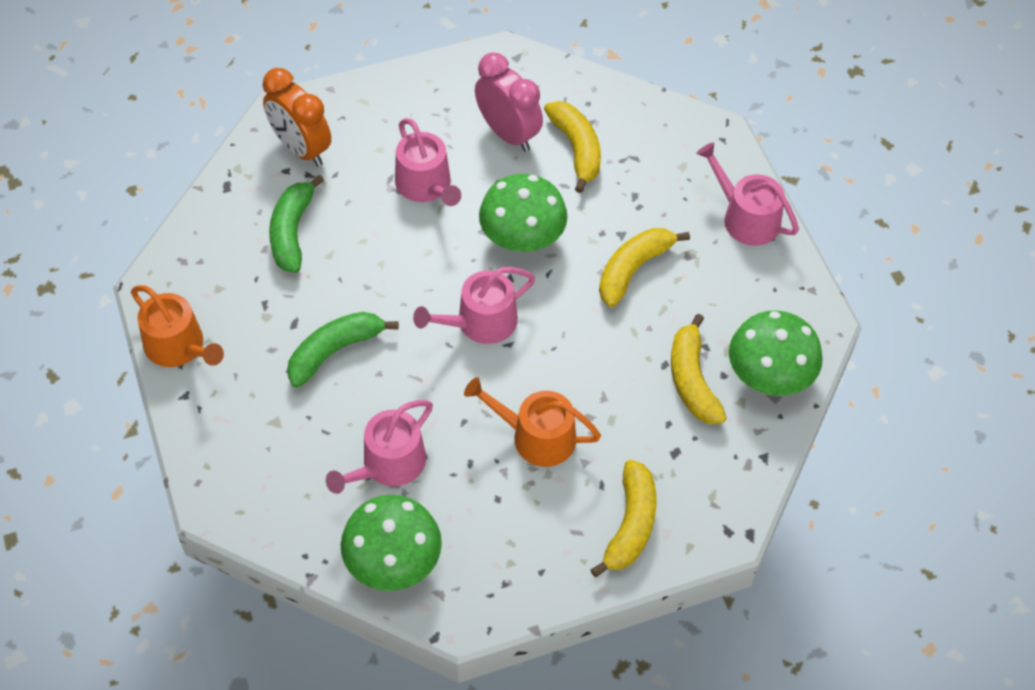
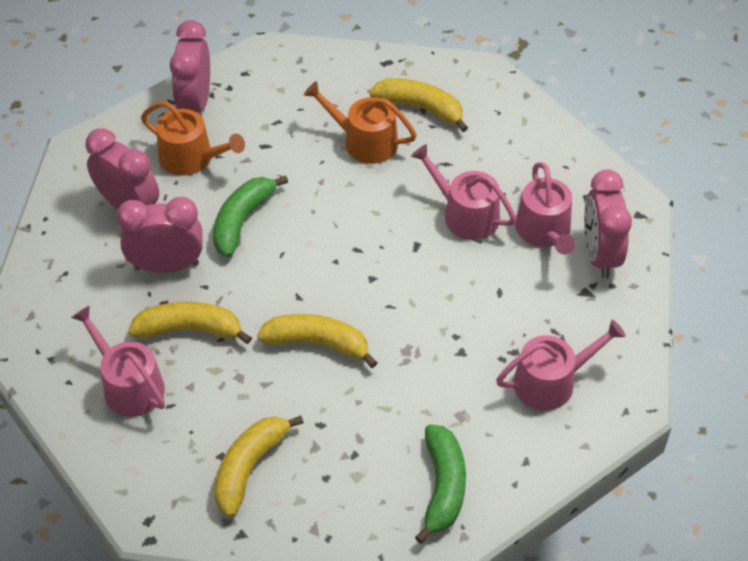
green mushroom: 3 -> 0
orange clock: 1 -> 0
pink clock: 1 -> 4

